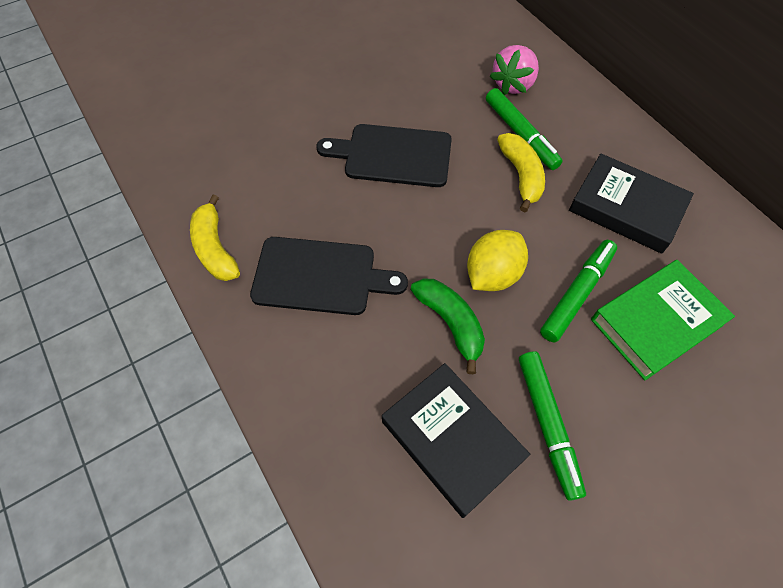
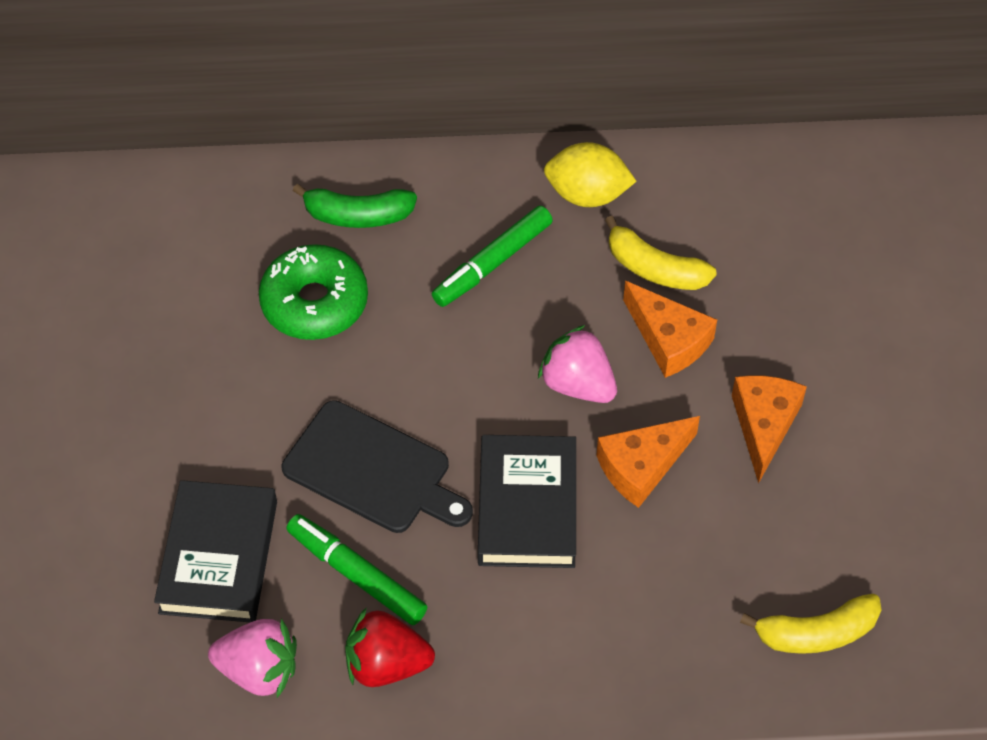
black cutting board: 2 -> 1
green book: 1 -> 0
green donut: 0 -> 1
green marker: 3 -> 2
orange cheese: 0 -> 3
pink strawberry: 1 -> 2
red strawberry: 0 -> 1

